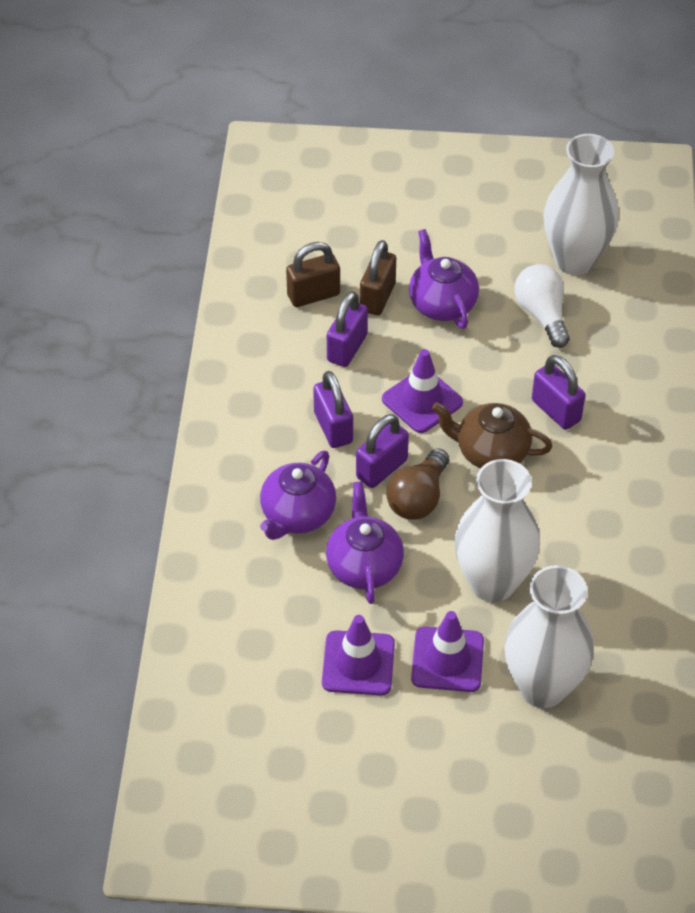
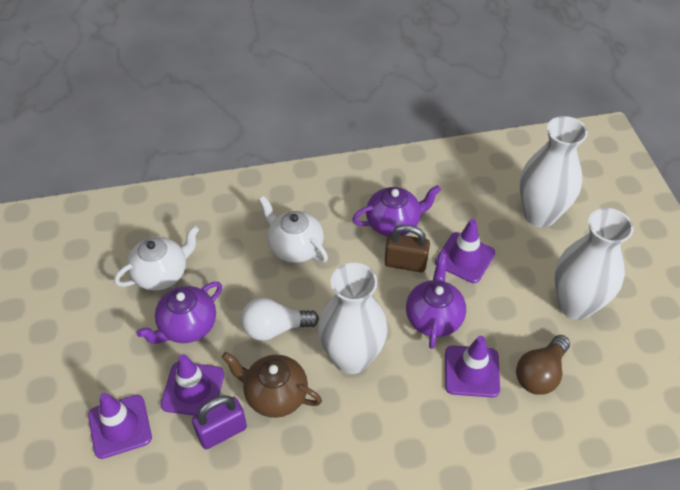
brown padlock: 2 -> 1
purple padlock: 4 -> 1
purple traffic cone: 3 -> 4
white teapot: 0 -> 2

